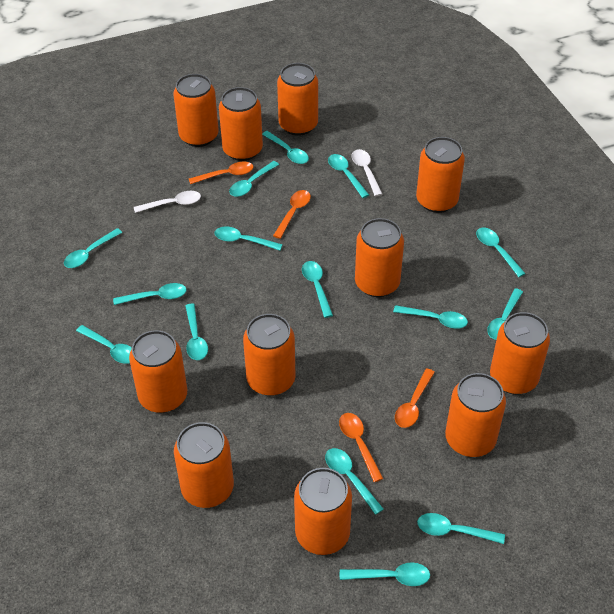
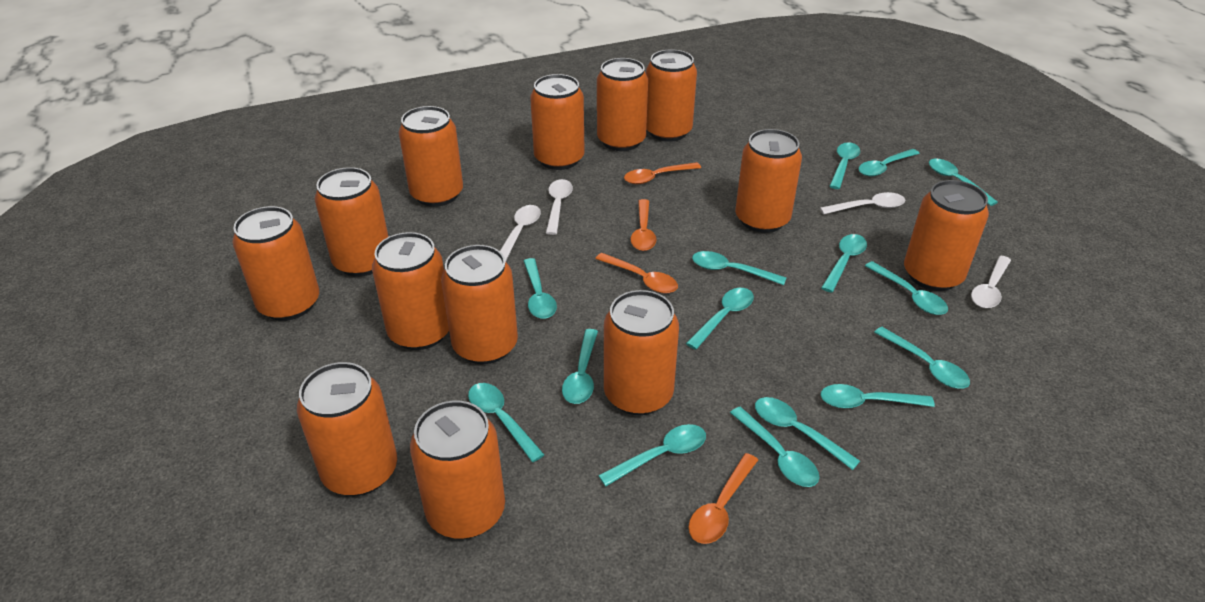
orange can: 11 -> 13
white spoon: 2 -> 4

